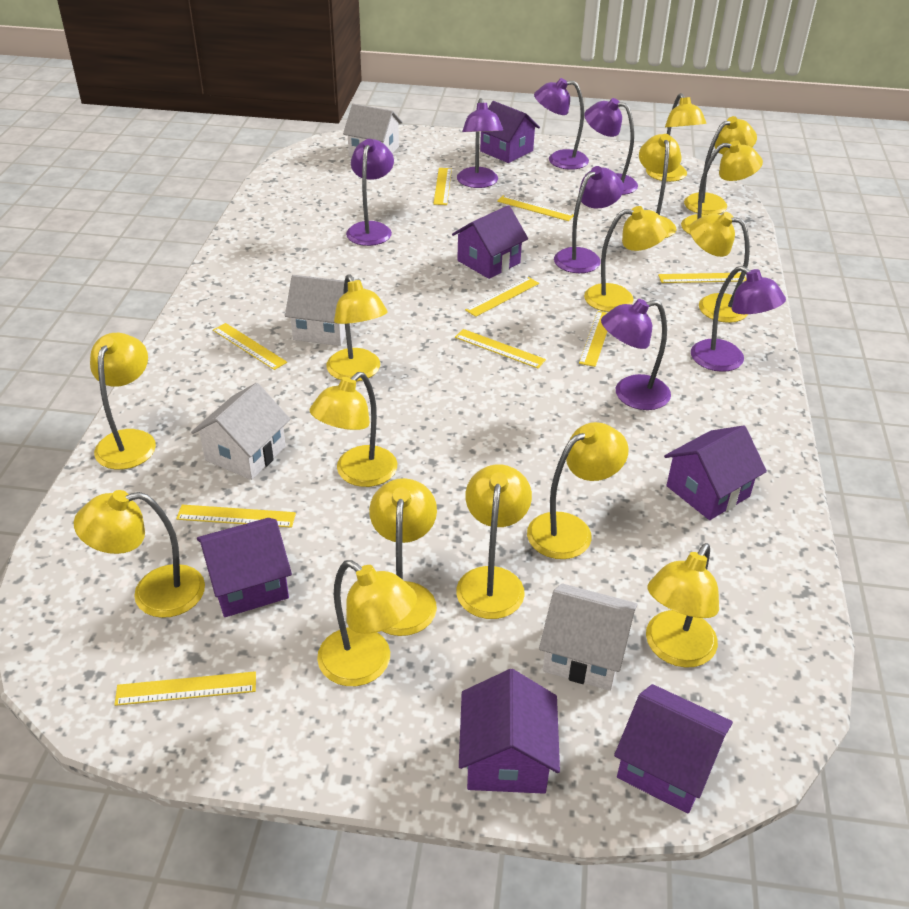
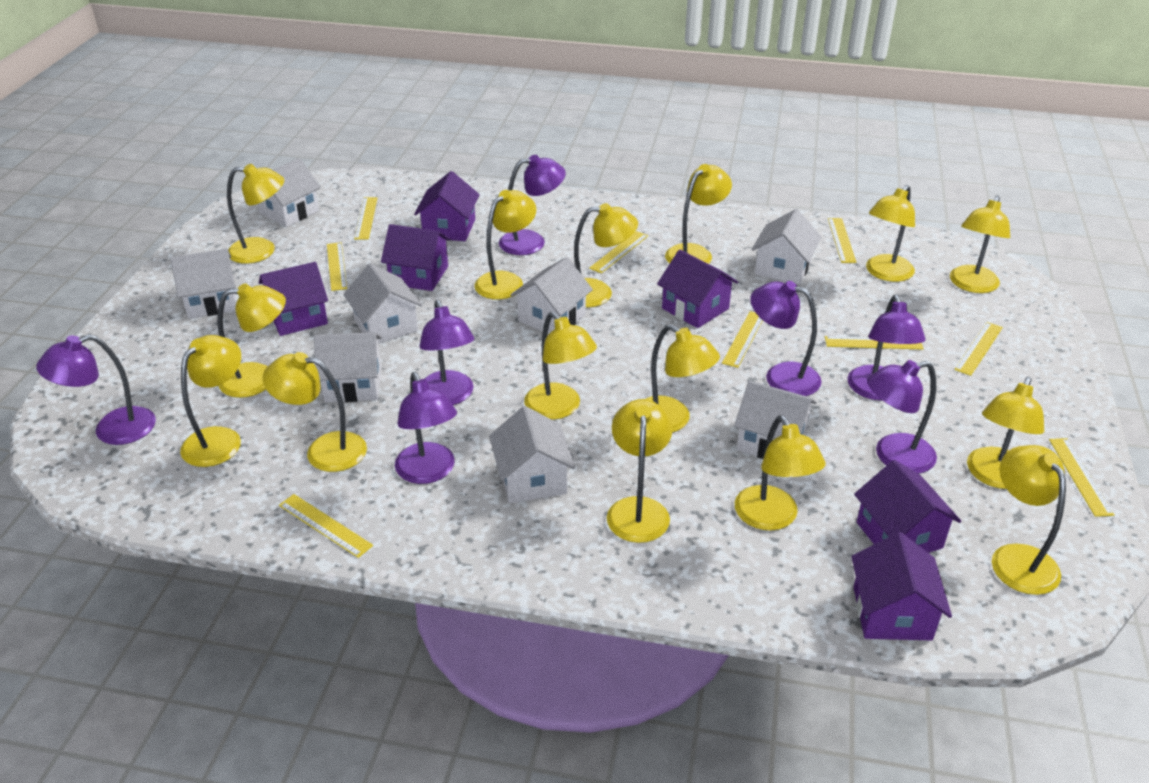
white house: 4 -> 8

